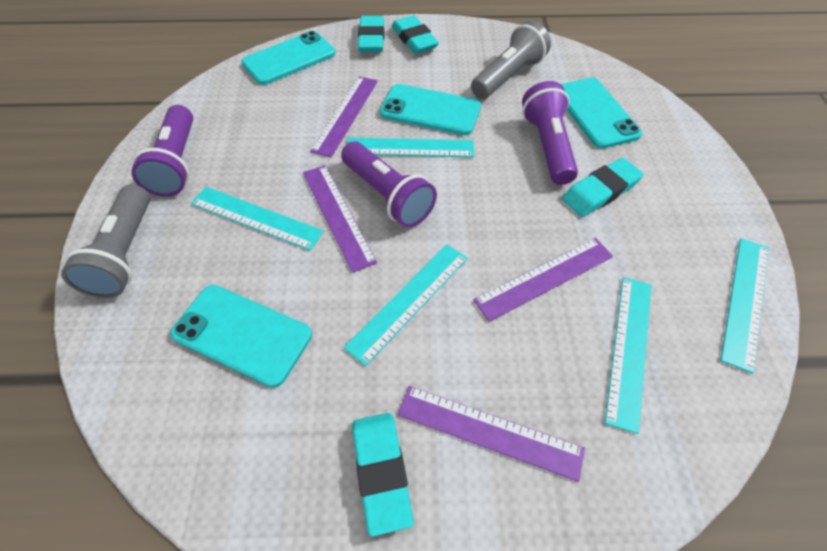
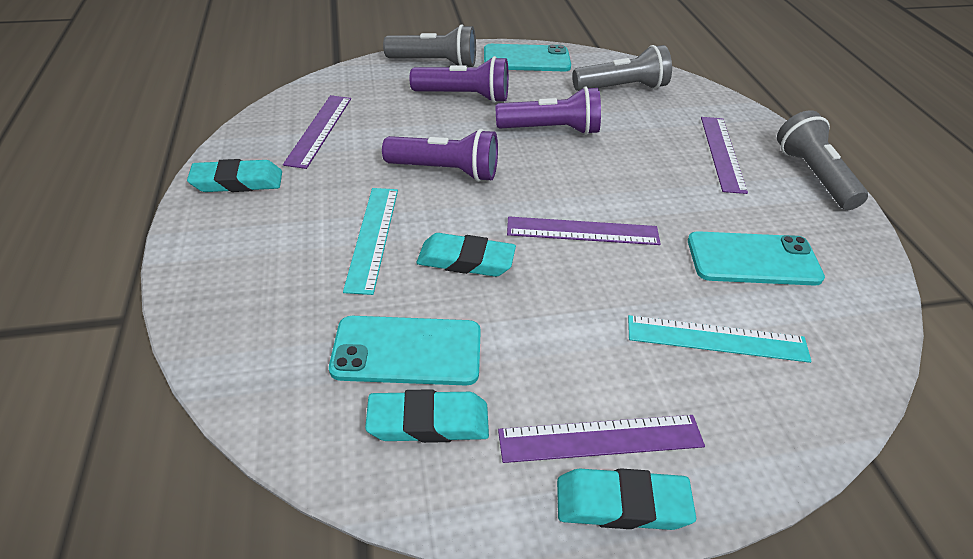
grey flashlight: 2 -> 3
turquoise phone: 4 -> 3
turquoise ruler: 5 -> 2

